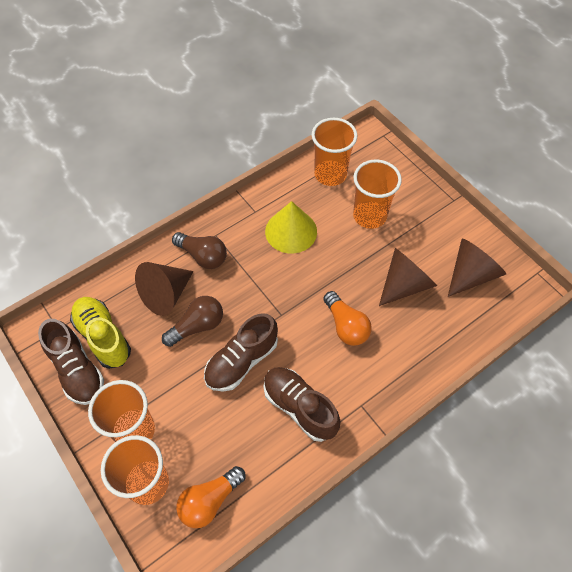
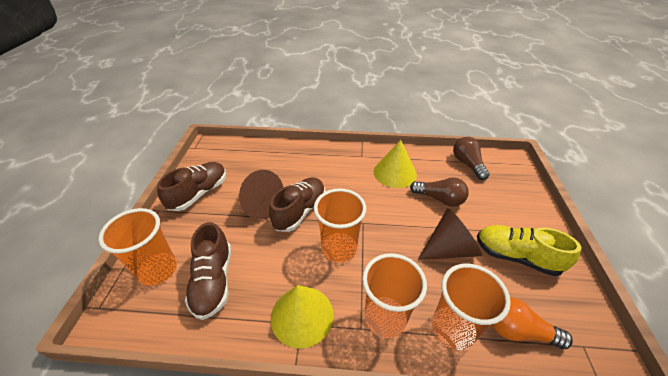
brown cone: 3 -> 2
orange light bulb: 2 -> 1
yellow cone: 1 -> 2

